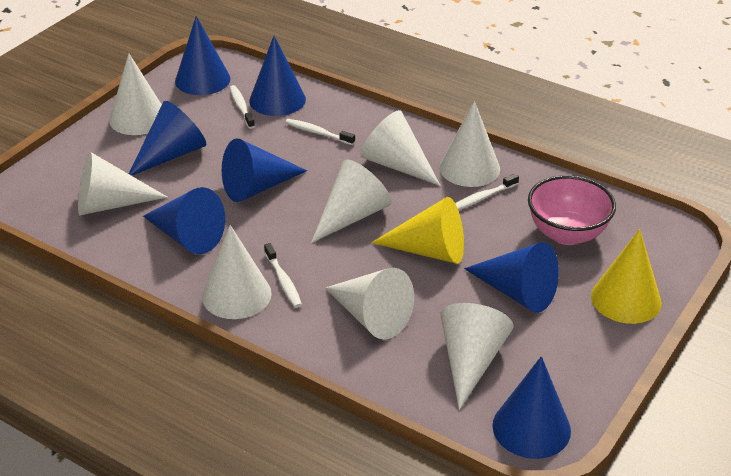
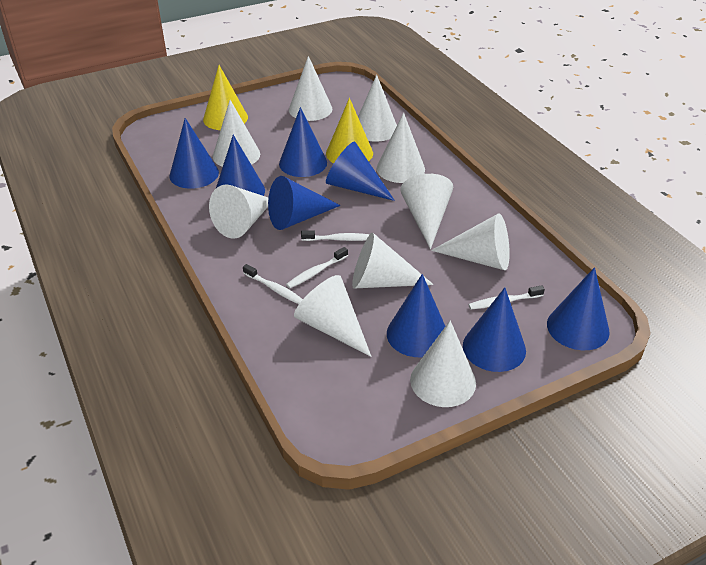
blue cone: 7 -> 8
pink bowl: 1 -> 0
white cone: 8 -> 10

